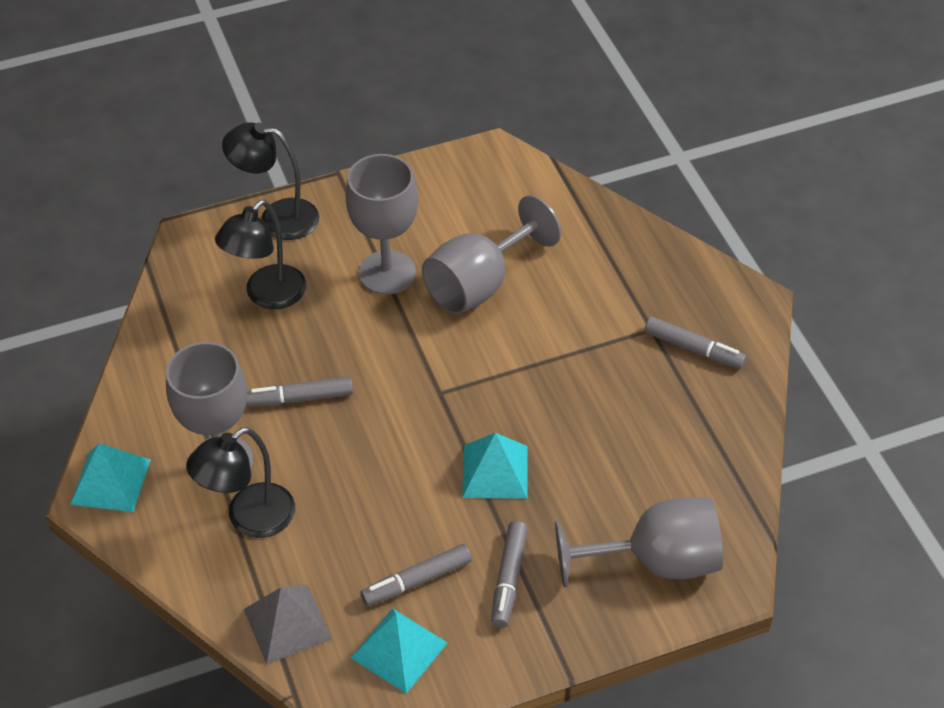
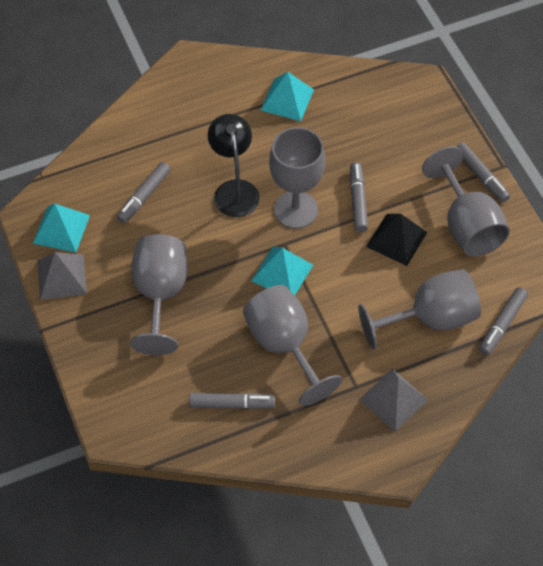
black lamp: 3 -> 1
black pyramid: 0 -> 1
grey goblet: 4 -> 5
grey marker: 4 -> 5
grey pyramid: 1 -> 2

